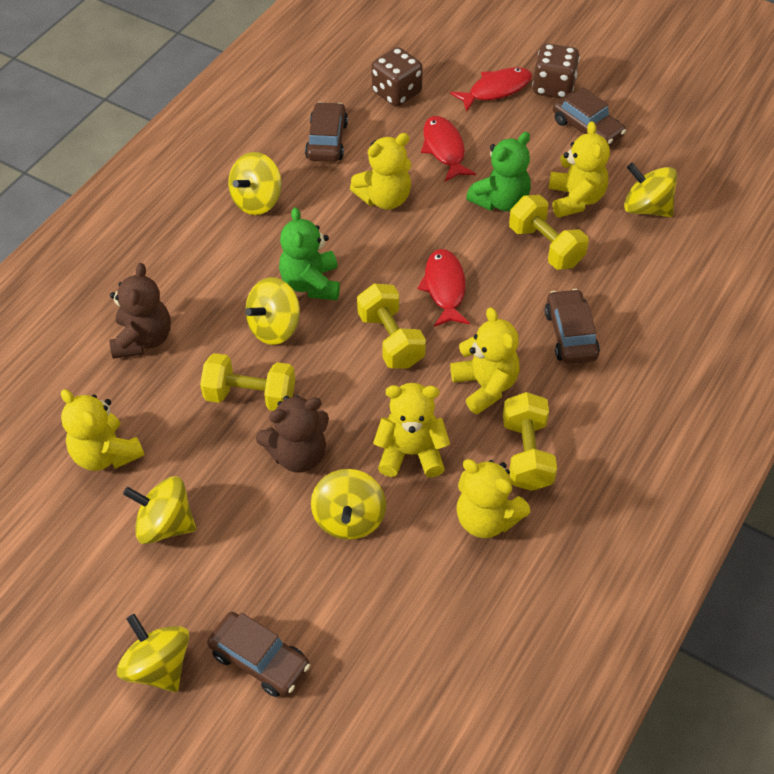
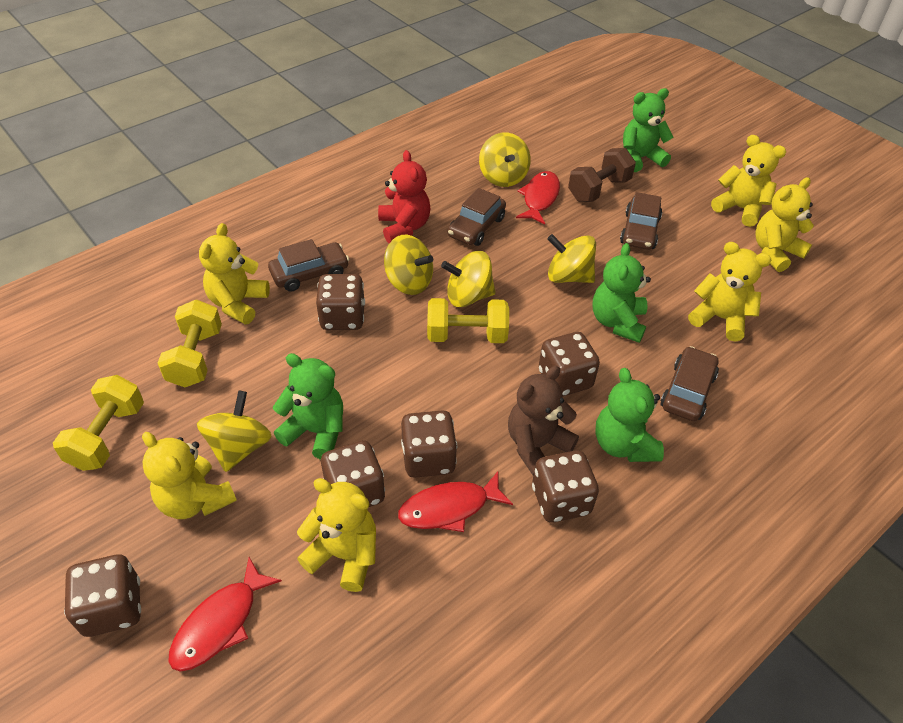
brown dice: 2 -> 6
brown dumbbell: 0 -> 1
brown teddy bear: 2 -> 1
green teddy bear: 2 -> 4
red teddy bear: 0 -> 1
yellow dumbbell: 4 -> 3
yellow spinning top: 6 -> 5

